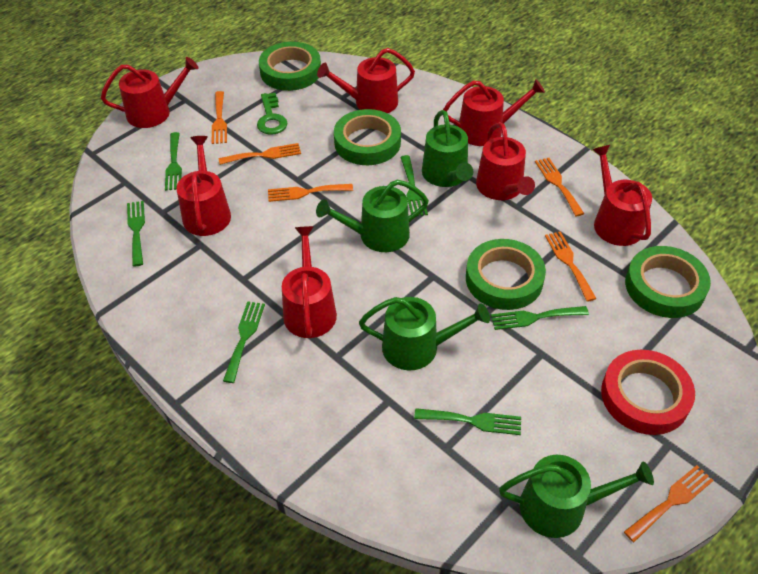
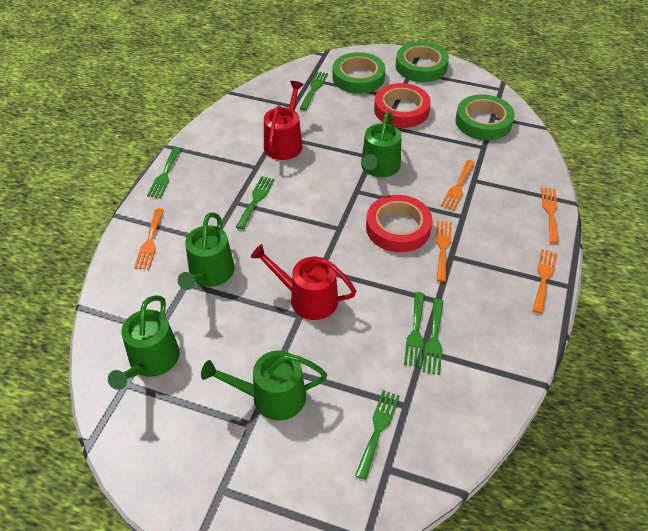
green key: 1 -> 0
green tape: 4 -> 3
orange fork: 6 -> 5
red tape: 1 -> 2
red watering can: 7 -> 2

